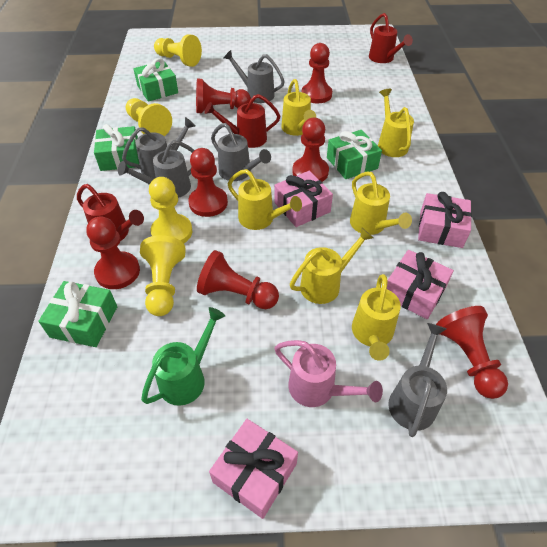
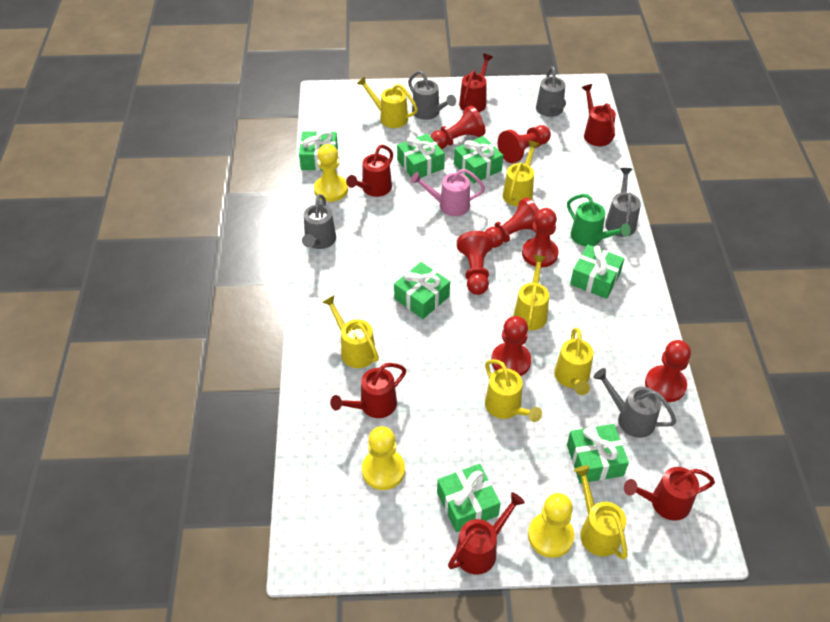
green gift: 4 -> 7
pink gift: 4 -> 0
red watering can: 3 -> 6
yellow pawn: 4 -> 3
yellow watering can: 6 -> 7

